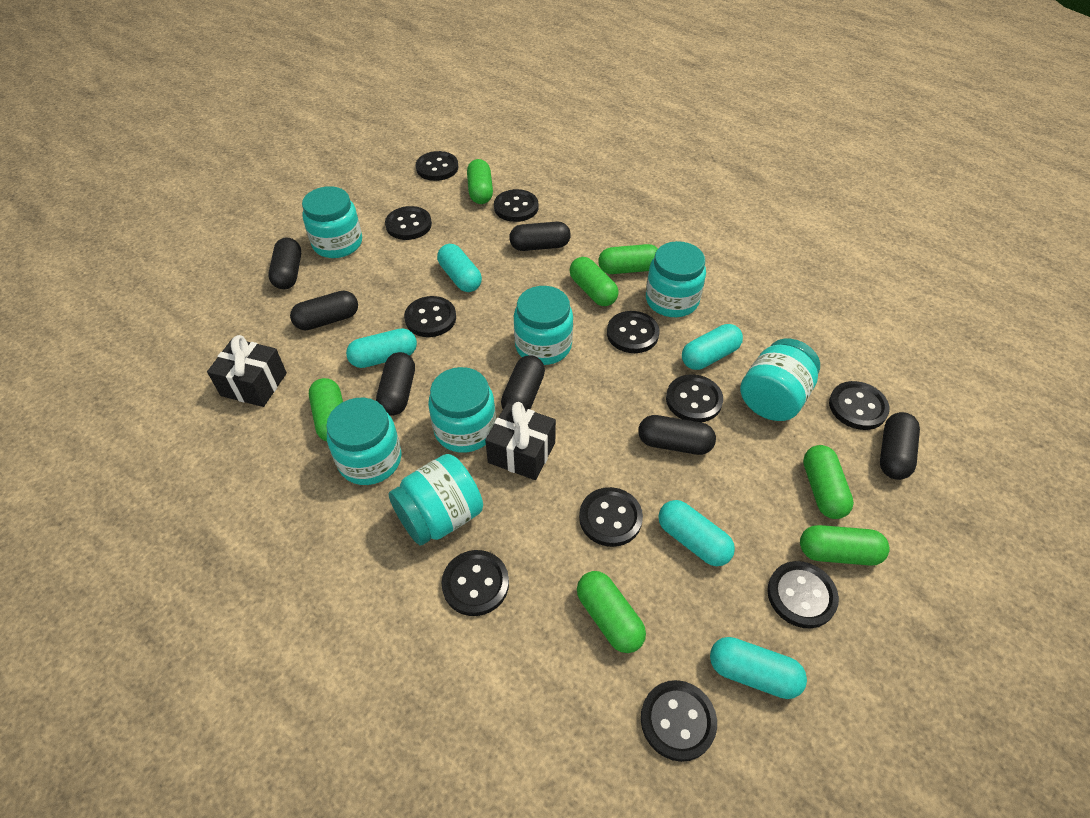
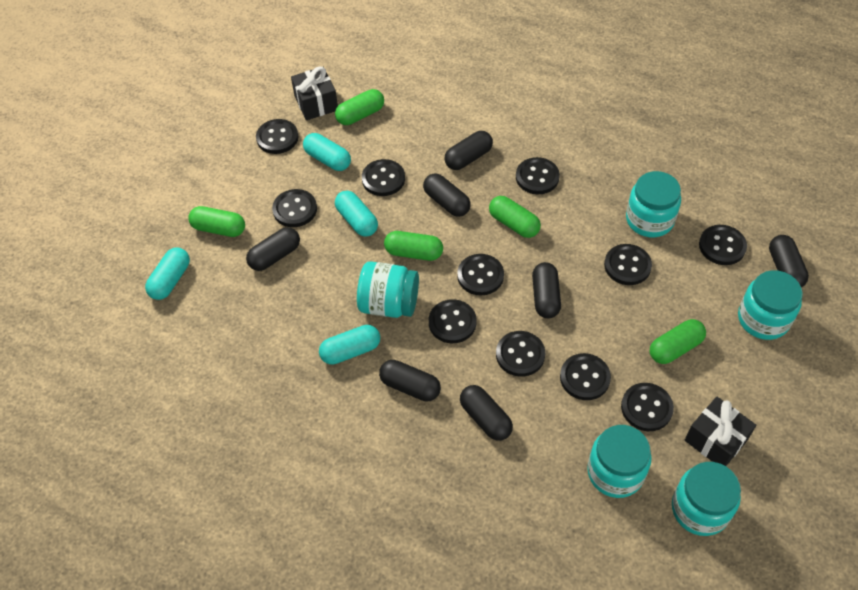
green capsule: 7 -> 5
turquoise capsule: 5 -> 4
turquoise jar: 7 -> 5

